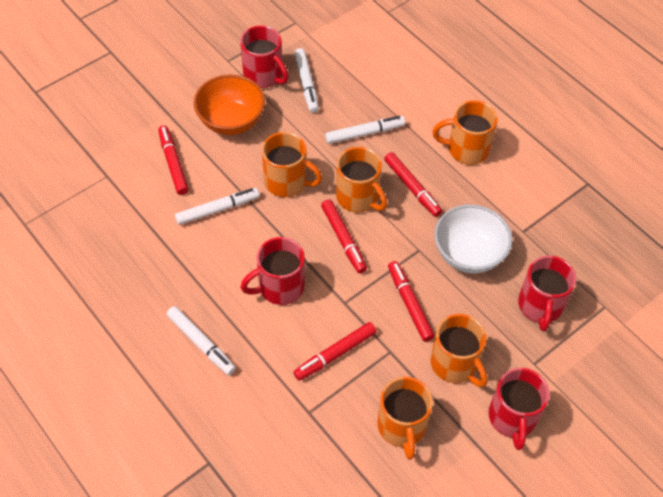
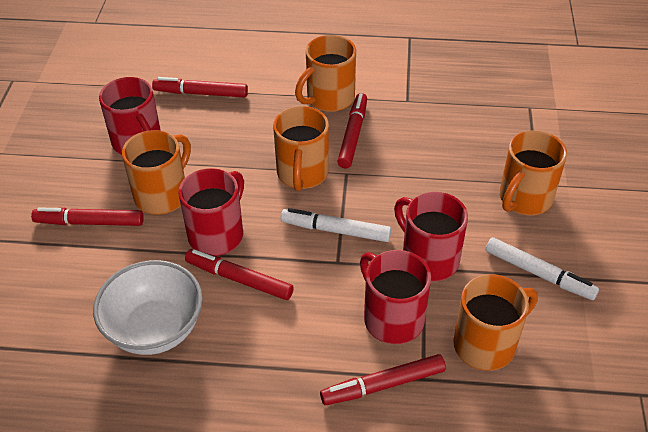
orange bowl: 1 -> 0
white marker: 4 -> 2

